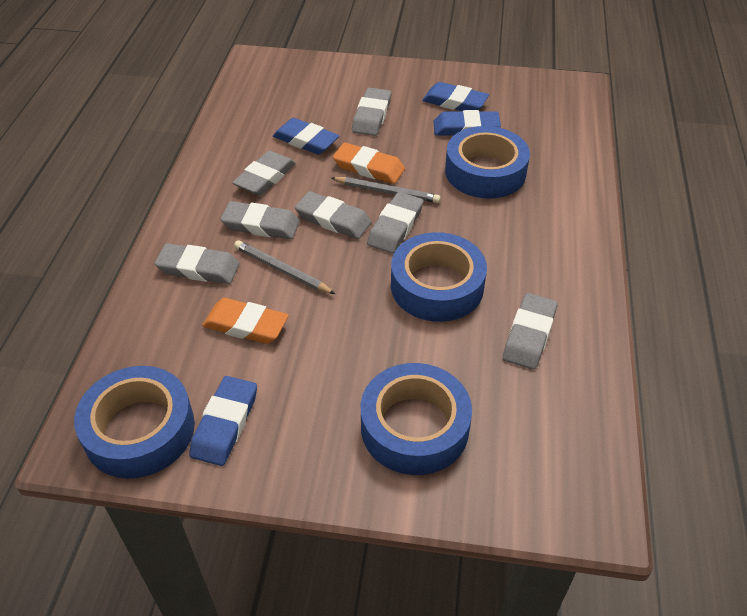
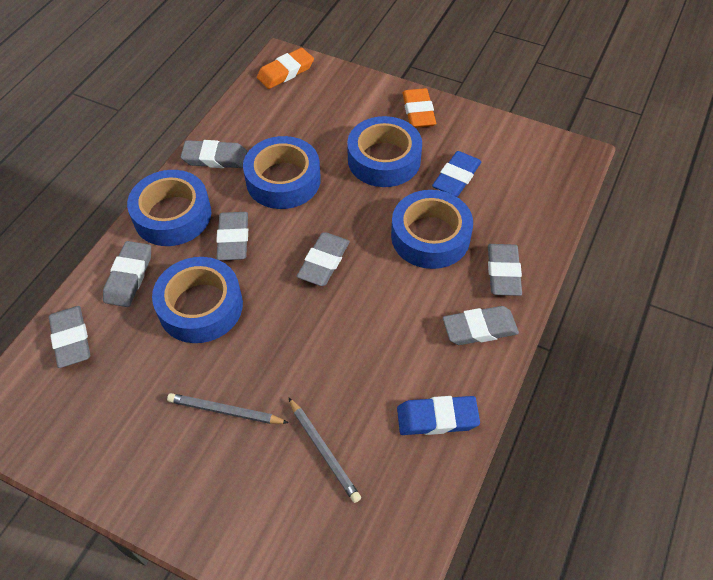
blue eraser: 4 -> 2
blue tape: 4 -> 5

